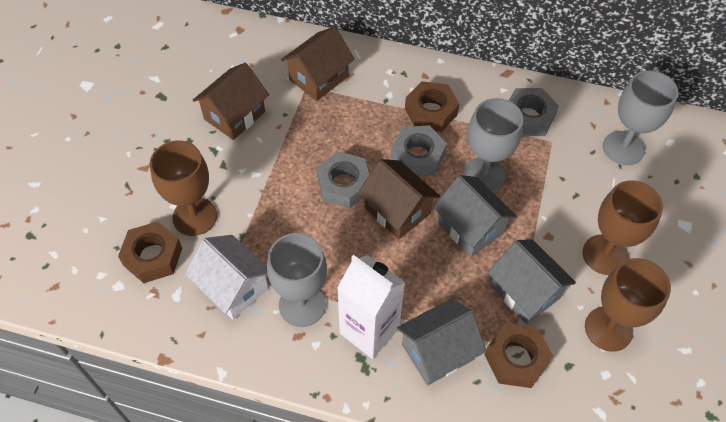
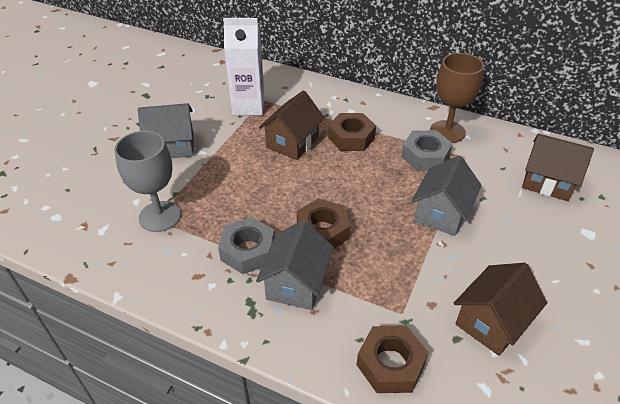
brown goblet: 3 -> 1
grey goblet: 3 -> 1
grey nut: 3 -> 2
white house: 1 -> 0

